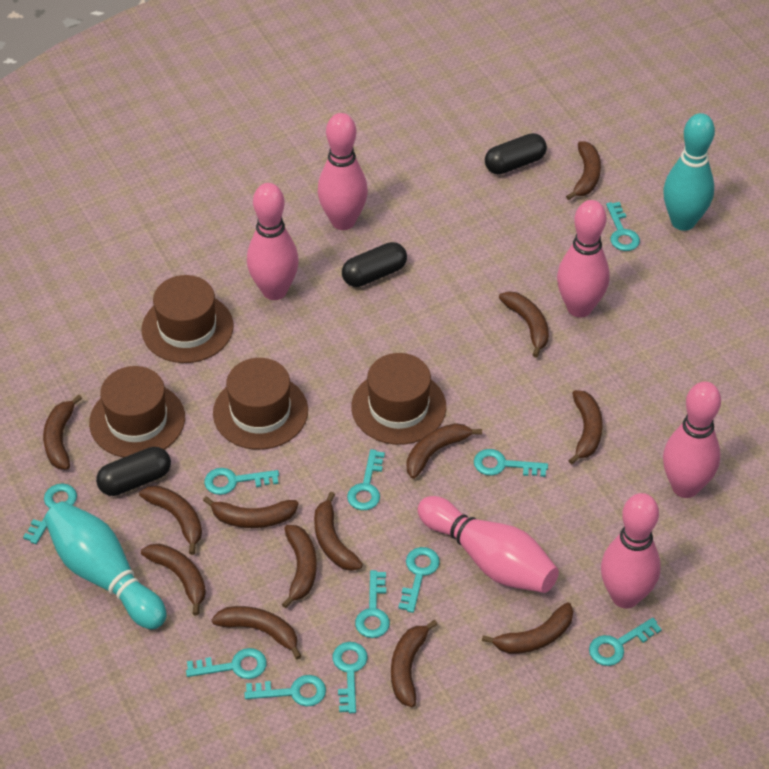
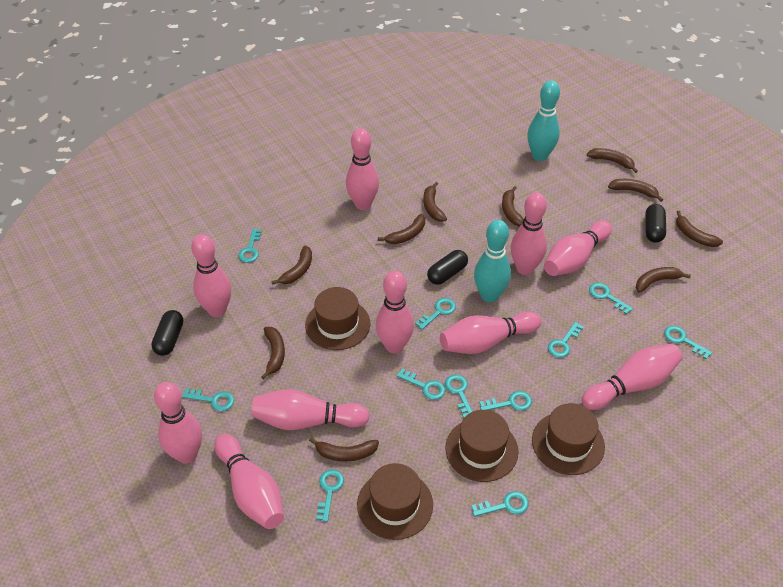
brown banana: 13 -> 10
pink bowling pin: 6 -> 10

